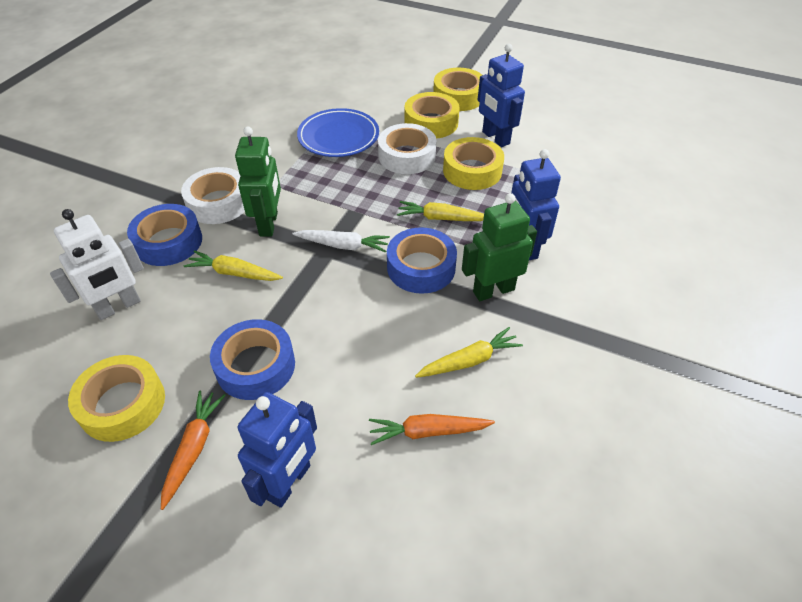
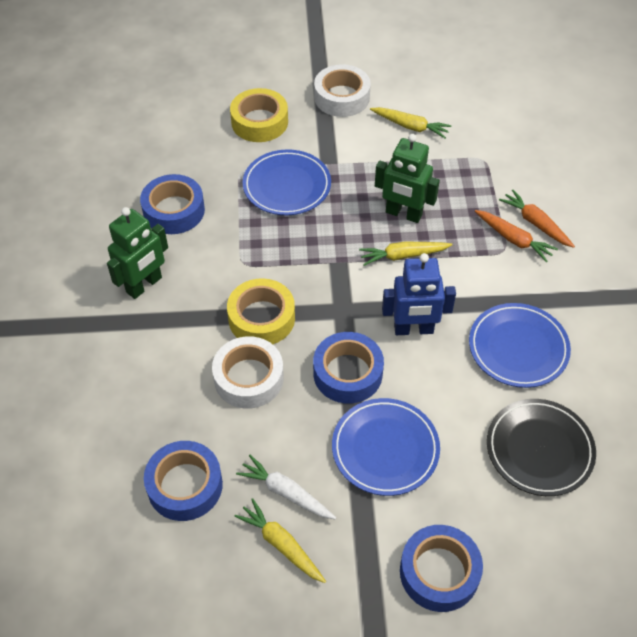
black plate: 0 -> 1
blue plate: 1 -> 3
blue robot: 3 -> 1
blue tape: 3 -> 4
white robot: 1 -> 0
yellow tape: 4 -> 2

